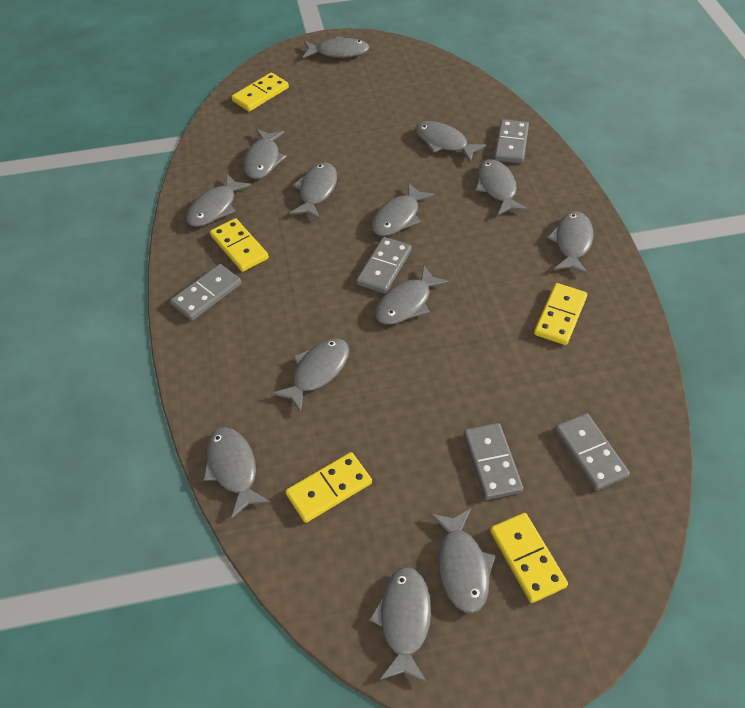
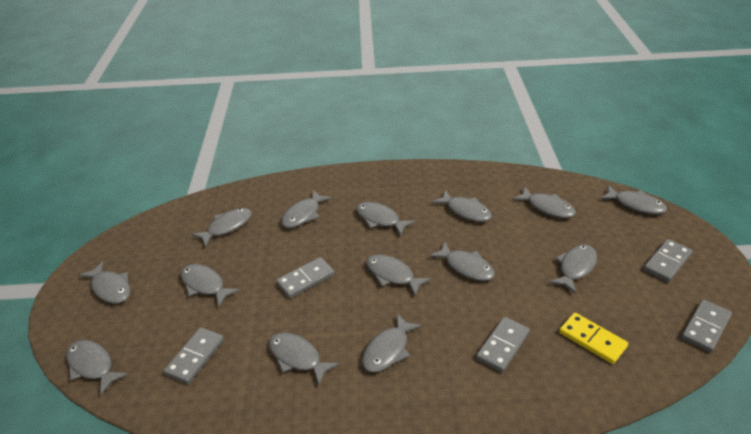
grey fish: 13 -> 14
yellow domino: 5 -> 1

